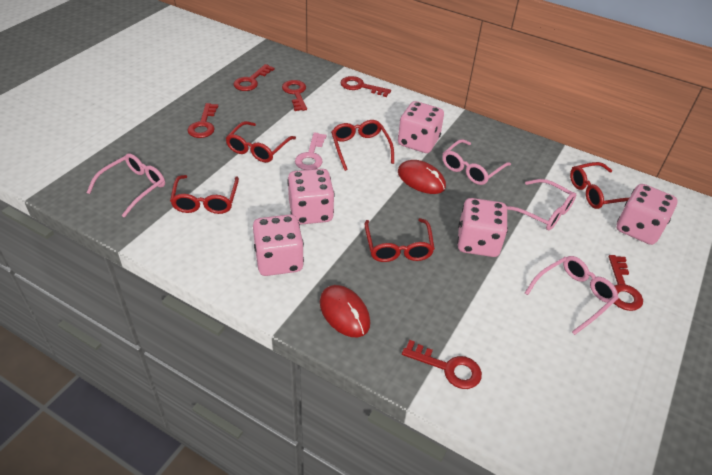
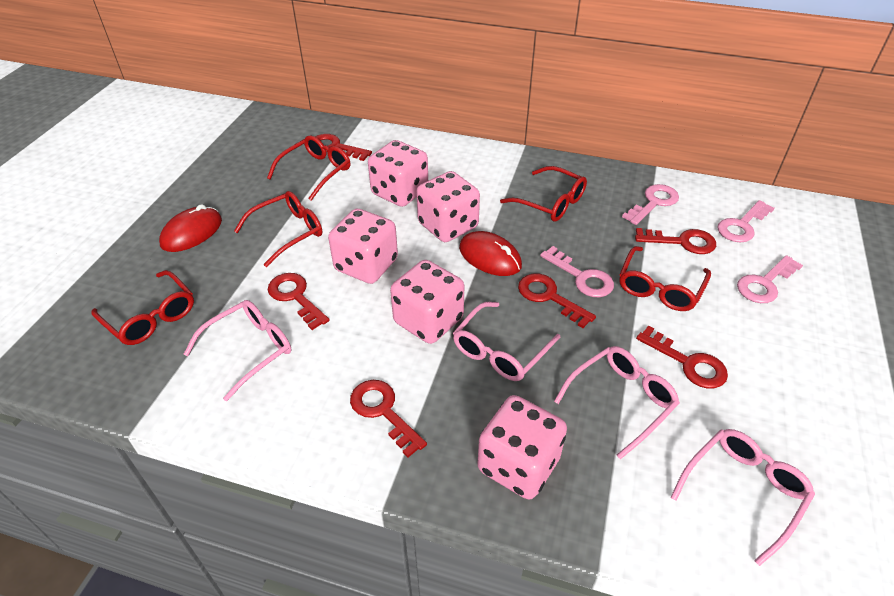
pink key: 1 -> 4

